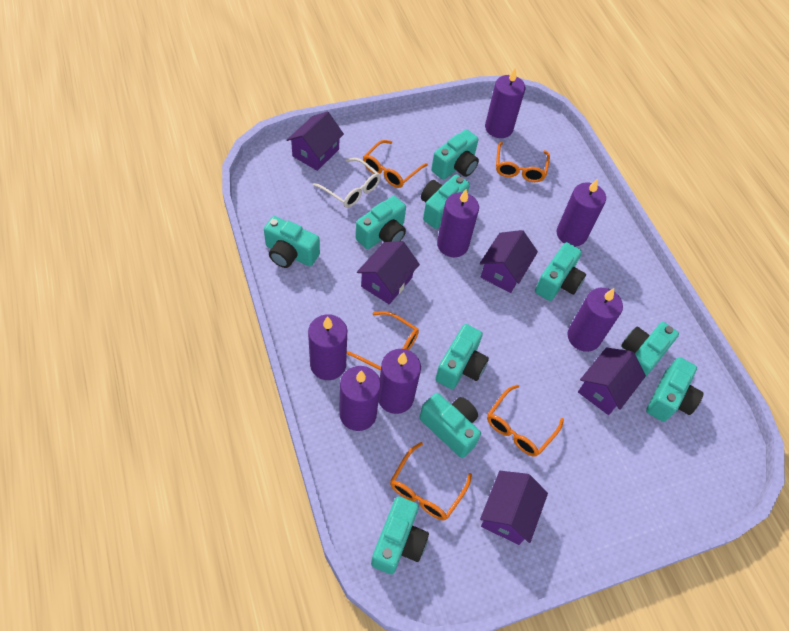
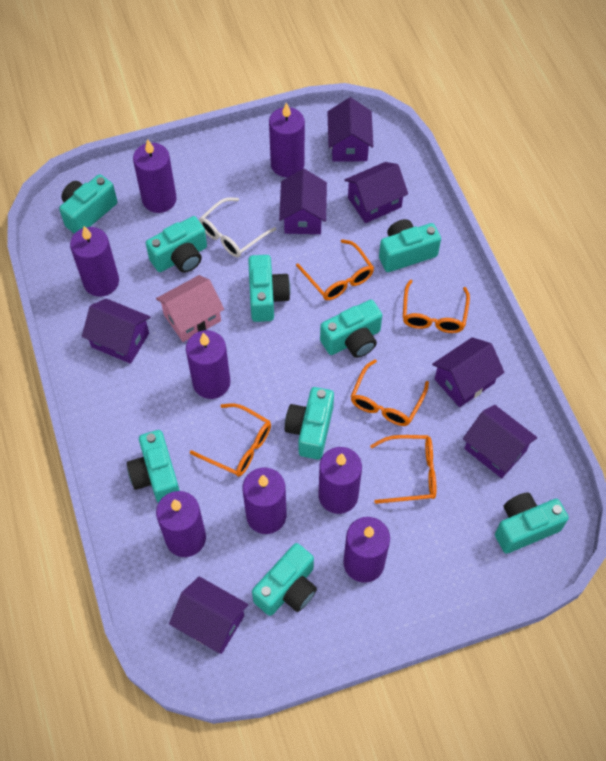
pink house: 0 -> 1
purple candle: 7 -> 8
purple house: 5 -> 7
turquoise camera: 10 -> 9

